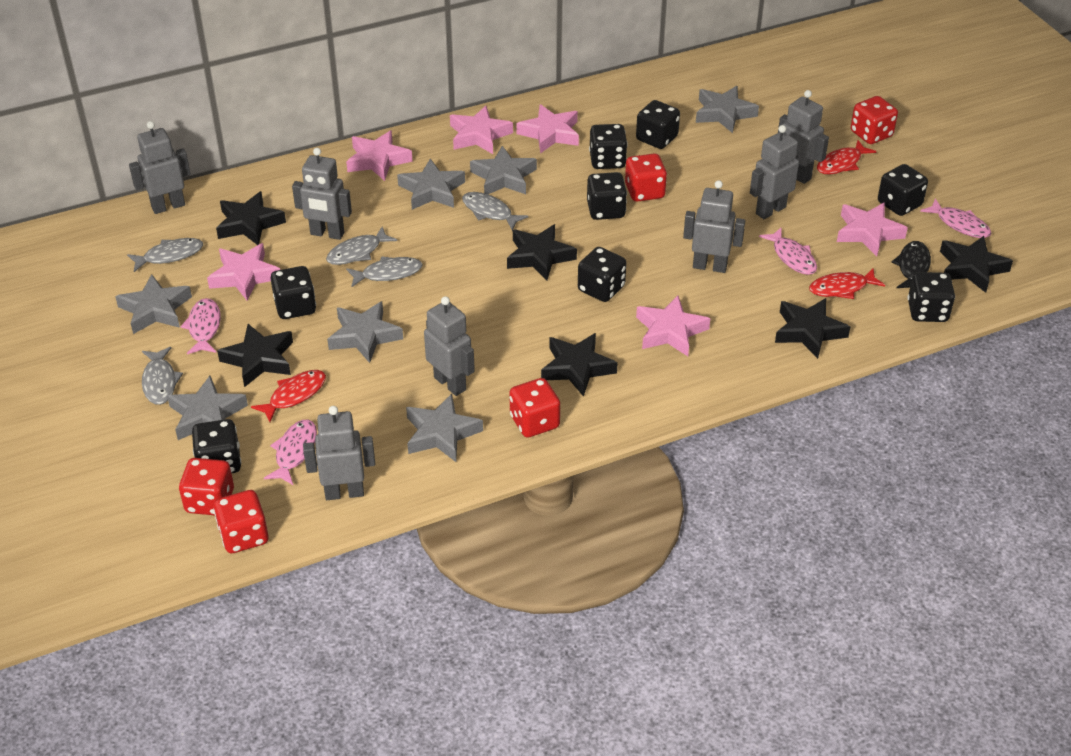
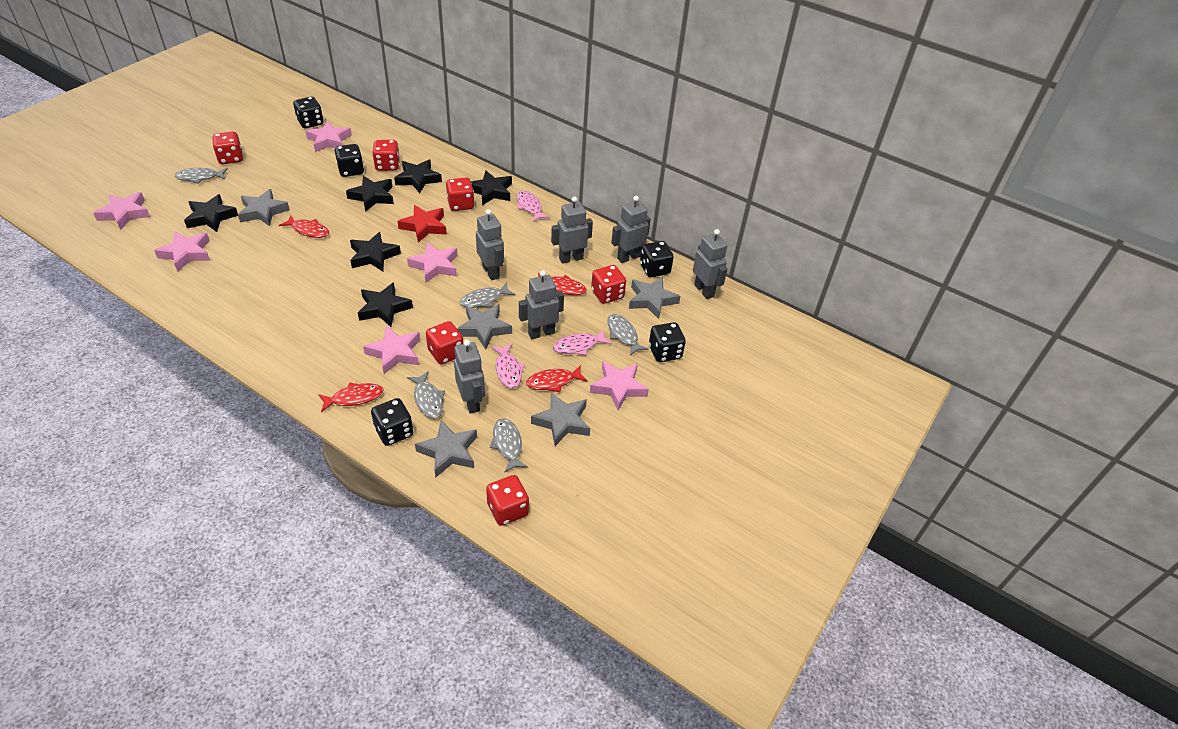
black dice: 8 -> 5
black fish: 1 -> 0
grey robot: 7 -> 6
grey star: 7 -> 5
pink fish: 4 -> 3
red dice: 5 -> 6
red fish: 3 -> 4
red star: 0 -> 1

